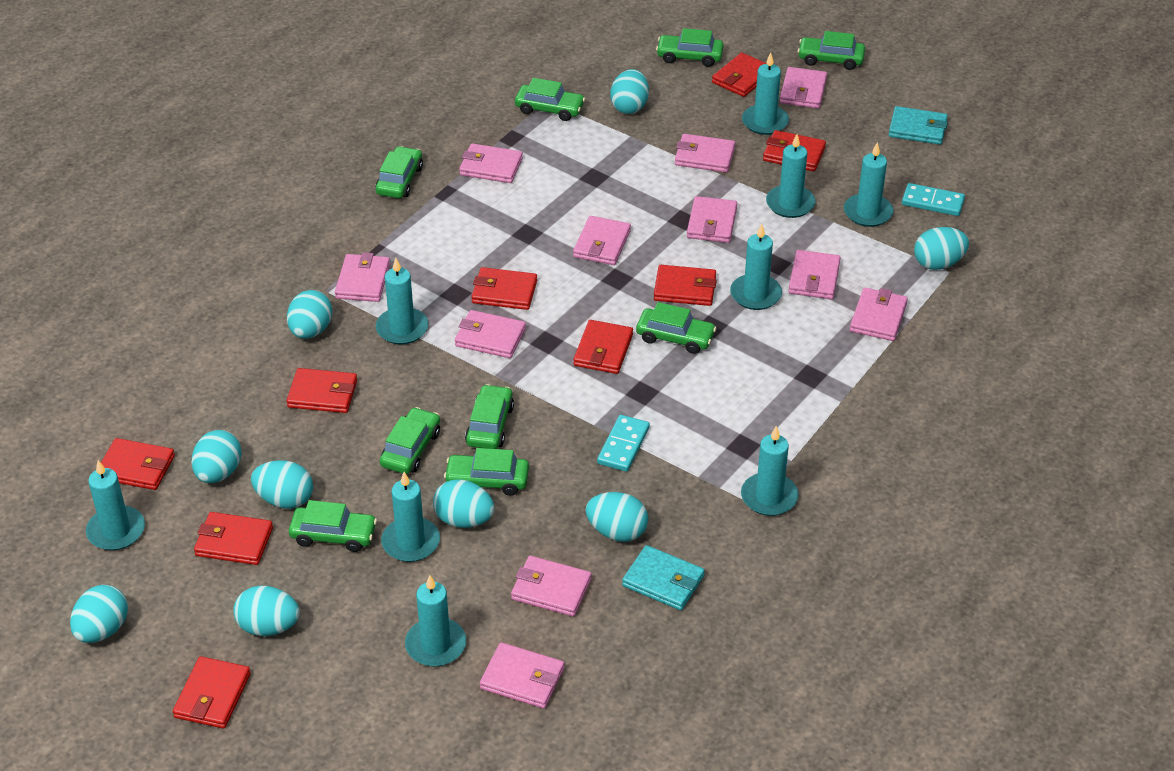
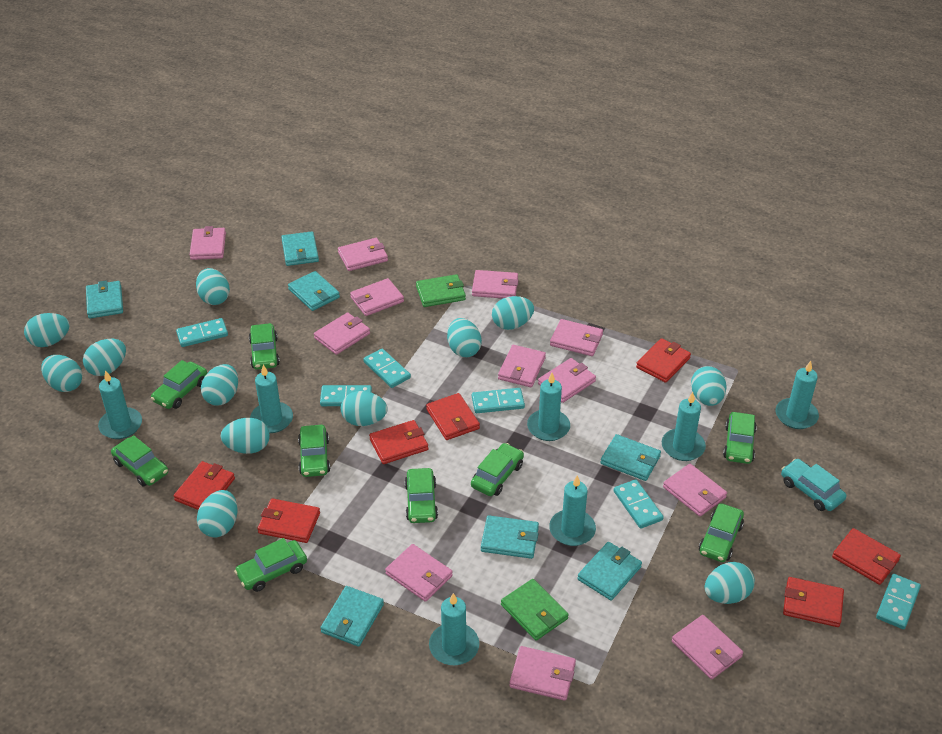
green wallet: 0 -> 2
pink wallet: 11 -> 12
red wallet: 9 -> 7
turquoise candle: 9 -> 7
turquoise car: 0 -> 1
turquoise domino: 2 -> 6
turquoise egg: 9 -> 12
turquoise wallet: 2 -> 7

